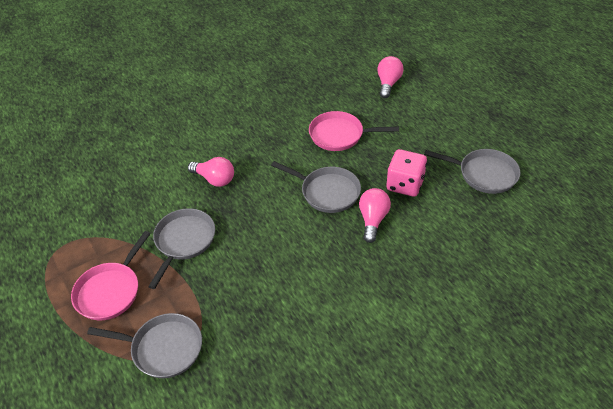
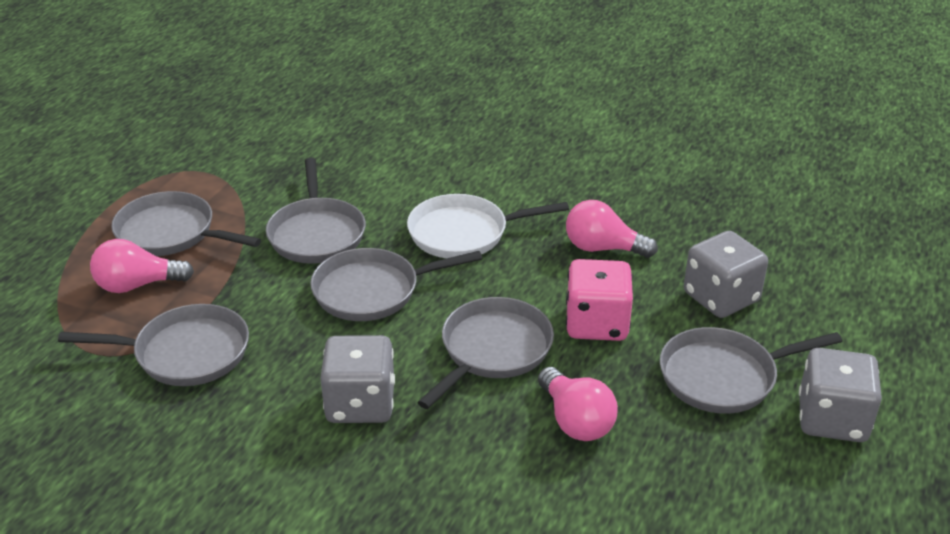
grey dice: 0 -> 3
grey pan: 4 -> 6
pink pan: 2 -> 0
white pan: 0 -> 1

